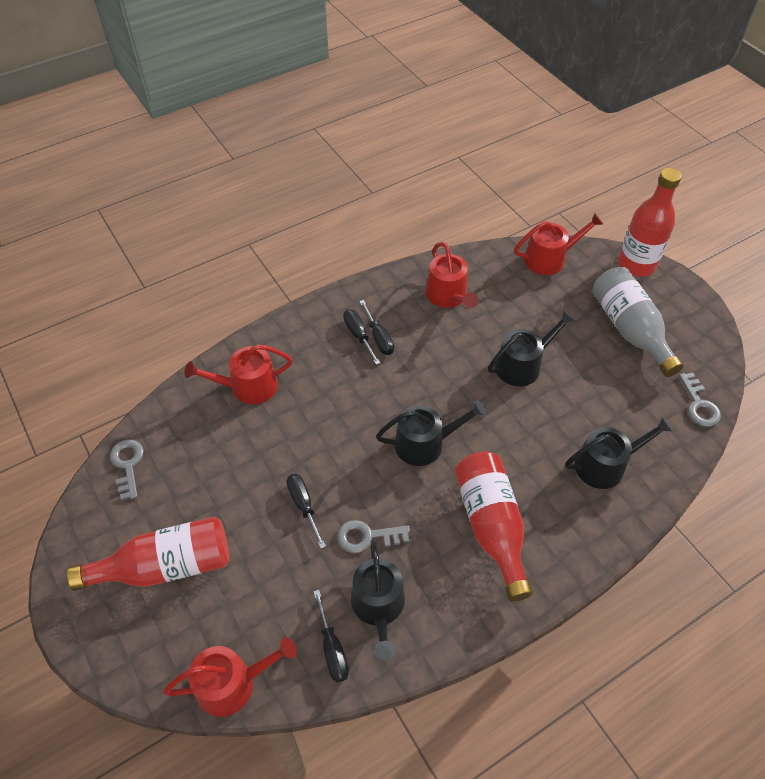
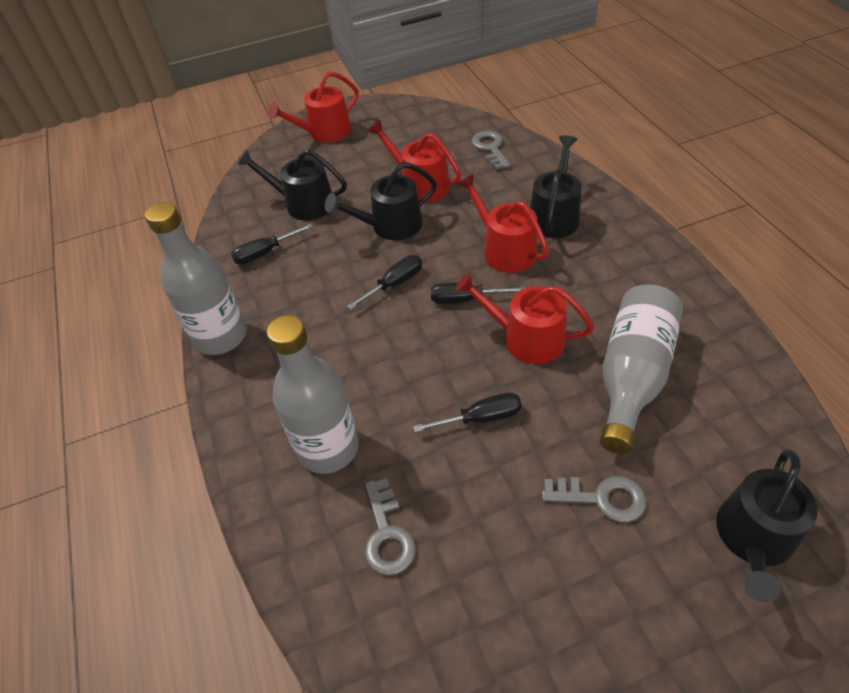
grey bottle: 1 -> 3
red bottle: 3 -> 0

